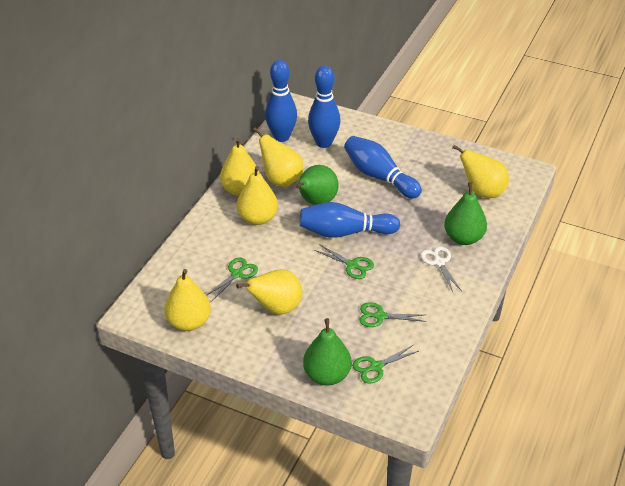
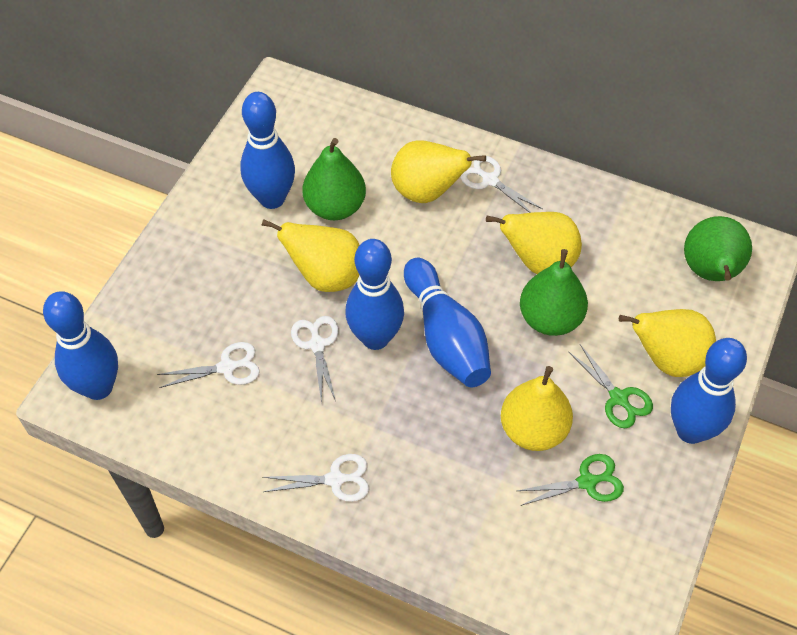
blue bowling pin: 4 -> 5
green scissors: 4 -> 2
white scissors: 1 -> 4
yellow pear: 6 -> 5

